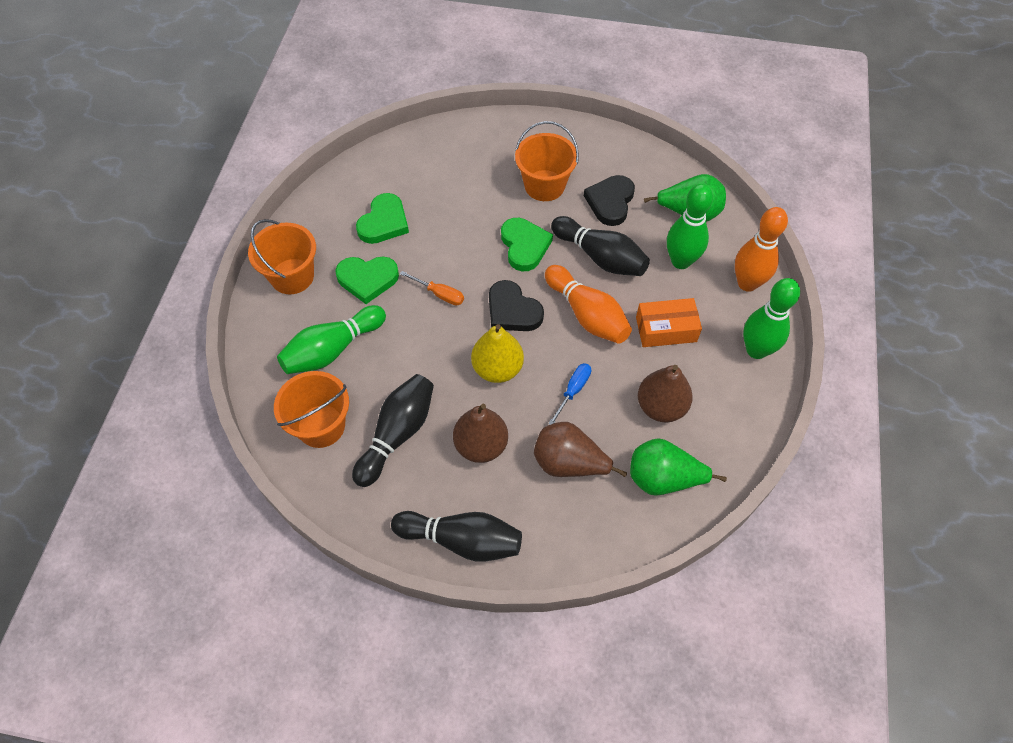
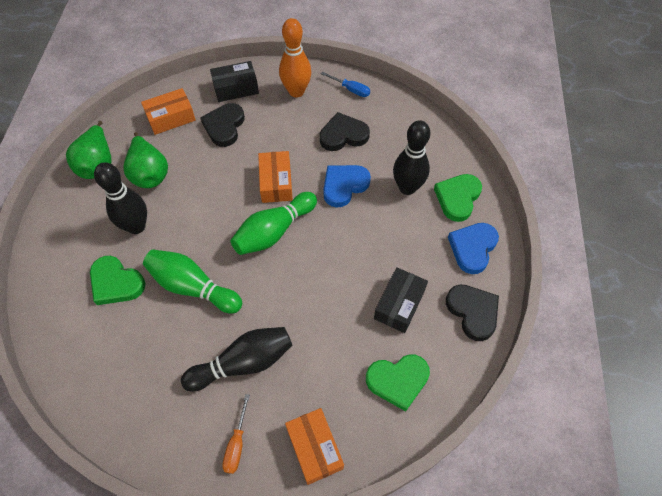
black box: 0 -> 2
black heart: 2 -> 3
blue heart: 0 -> 2
brown pear: 3 -> 0
green bowling pin: 3 -> 2
orange bowling pin: 2 -> 1
orange box: 1 -> 3
orange bucket: 3 -> 0
yellow pear: 1 -> 0

